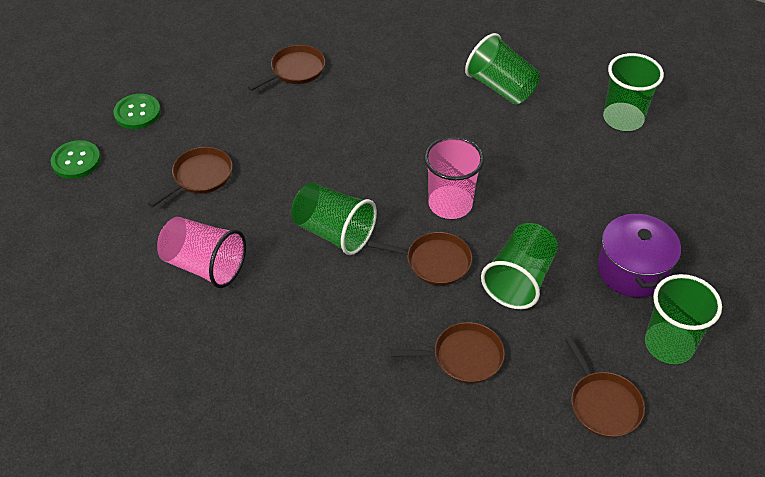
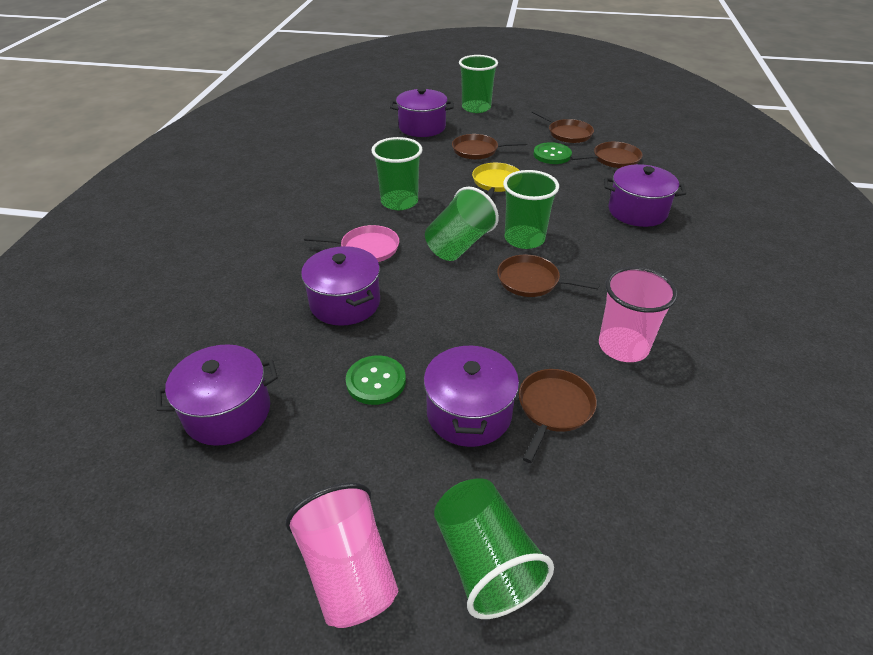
pink pan: 0 -> 1
purple pot: 1 -> 5
yellow pan: 0 -> 1

